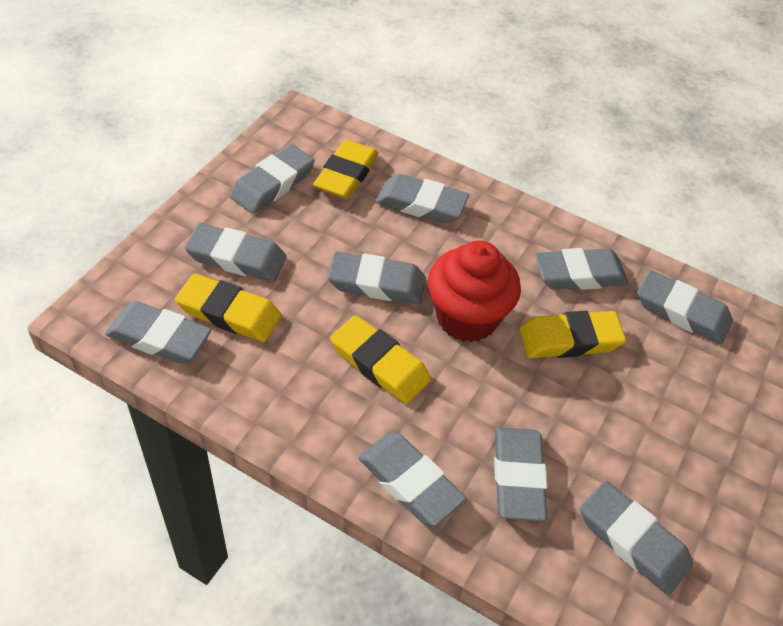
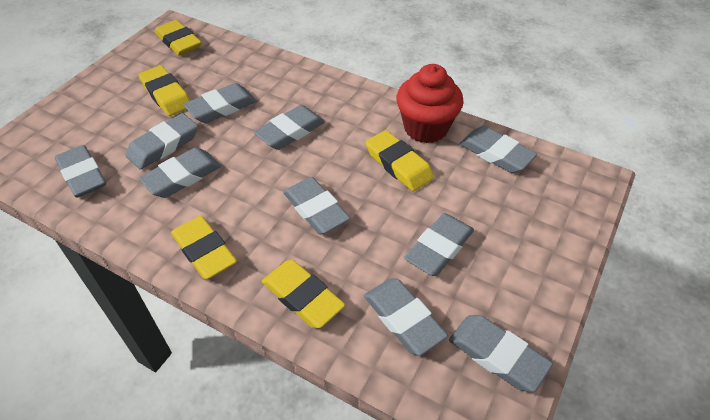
yellow eraser: 4 -> 5

